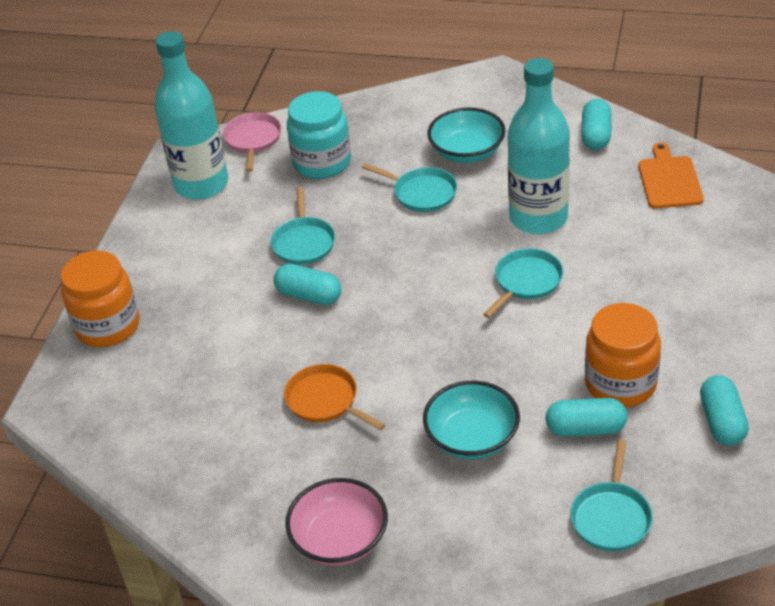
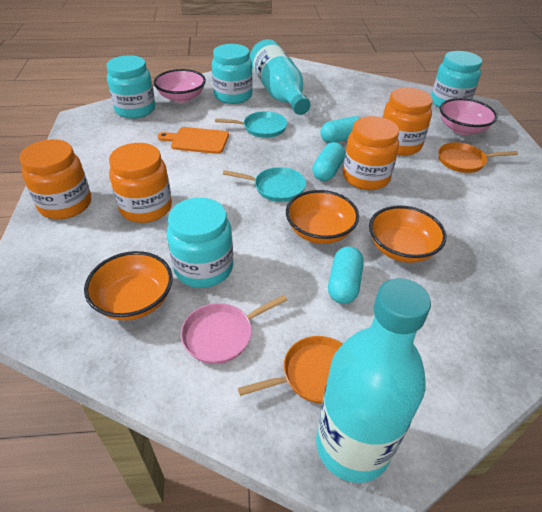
orange bowl: 0 -> 3
orange jar: 2 -> 4
orange pan: 1 -> 2
pink bowl: 1 -> 2
turquoise bowl: 2 -> 0
turquoise capsule: 4 -> 3
turquoise jar: 1 -> 4
turquoise pan: 4 -> 2

